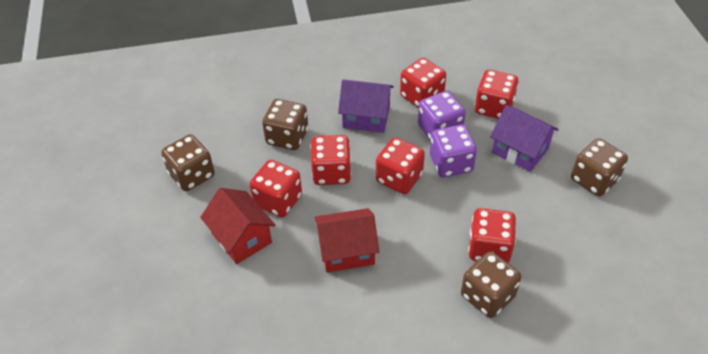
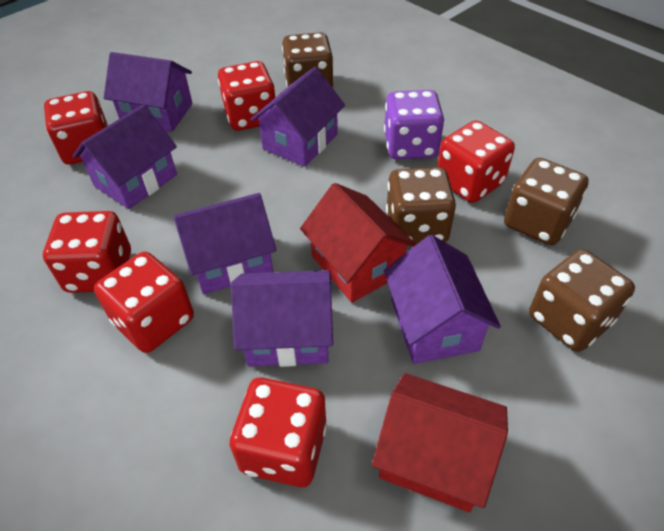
purple dice: 2 -> 1
purple house: 2 -> 6

